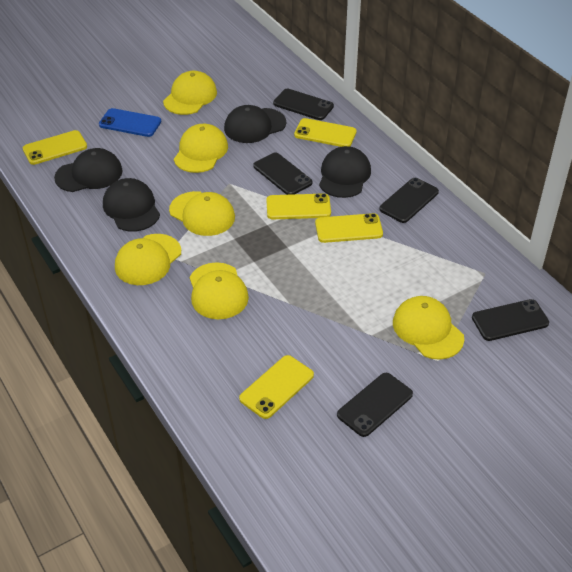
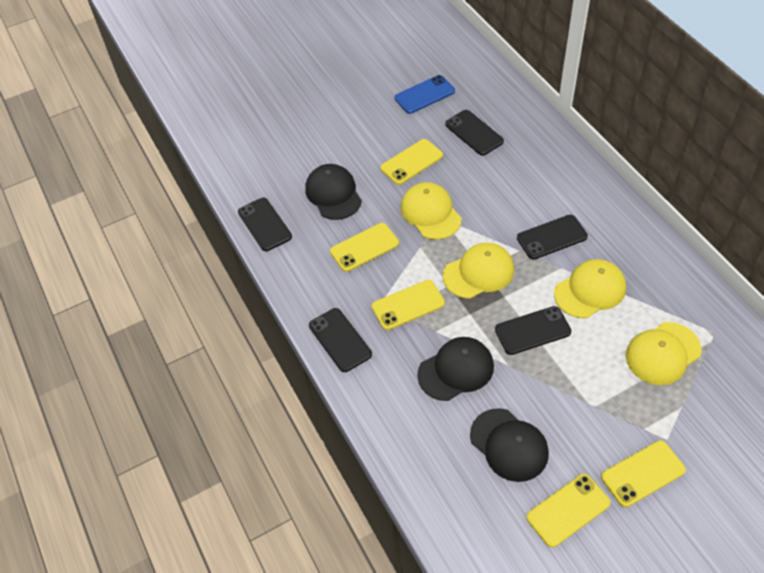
black cap: 4 -> 3
yellow cap: 6 -> 4

